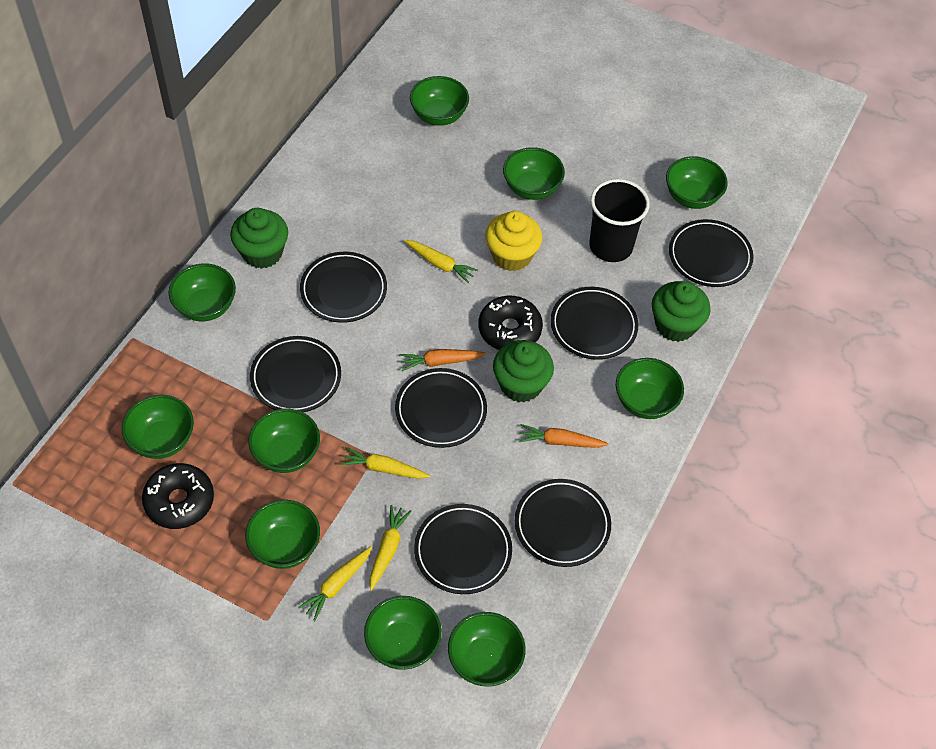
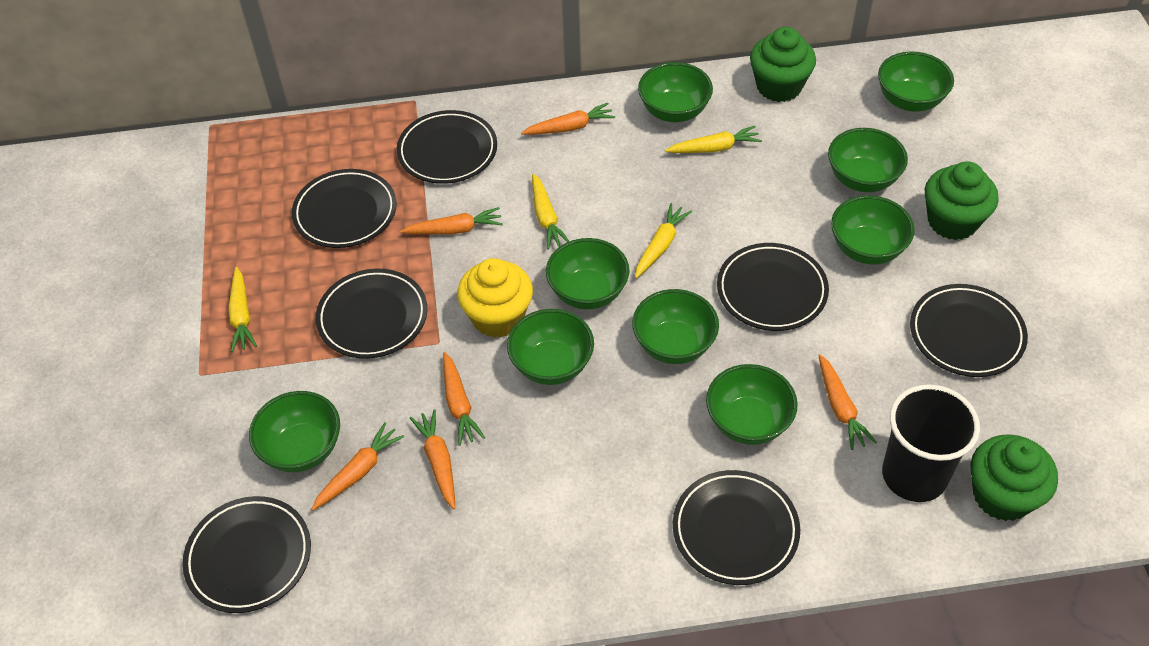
black donut: 2 -> 0
green bowl: 10 -> 9
orange carrot: 2 -> 6

